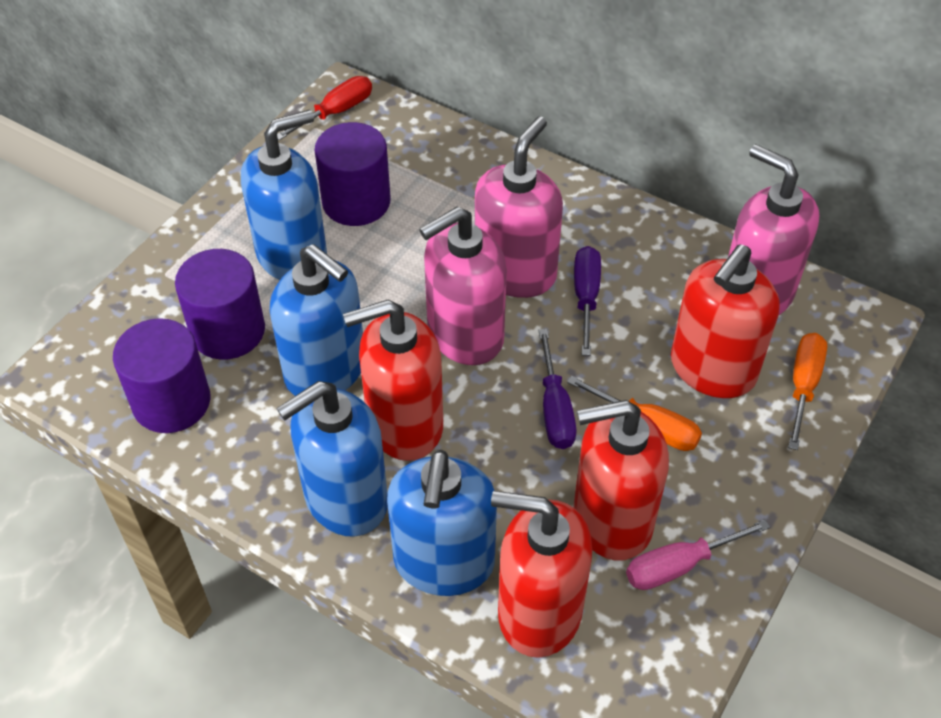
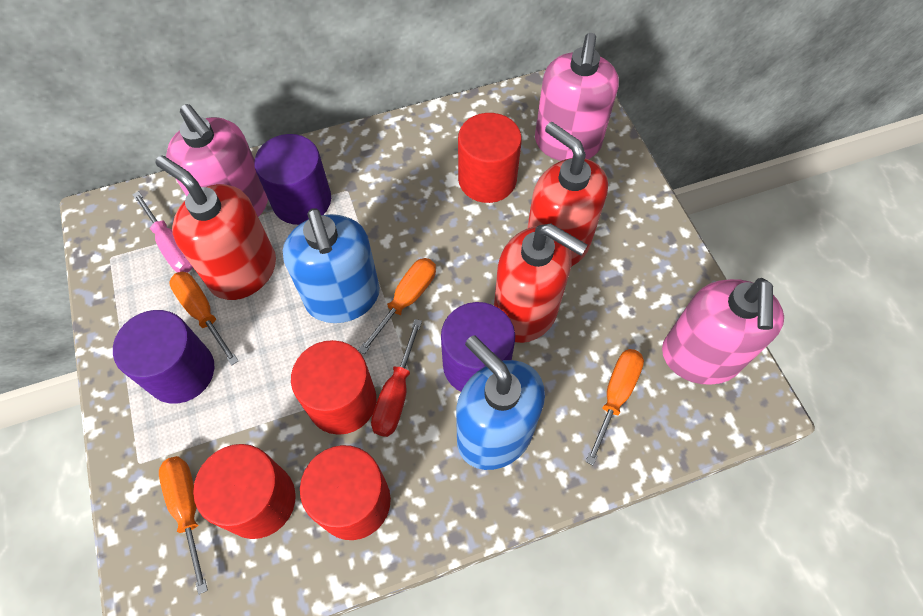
blue soap dispenser: 4 -> 2
orange screwdriver: 2 -> 4
purple screwdriver: 2 -> 0
red cylinder: 0 -> 4
red soap dispenser: 4 -> 3

